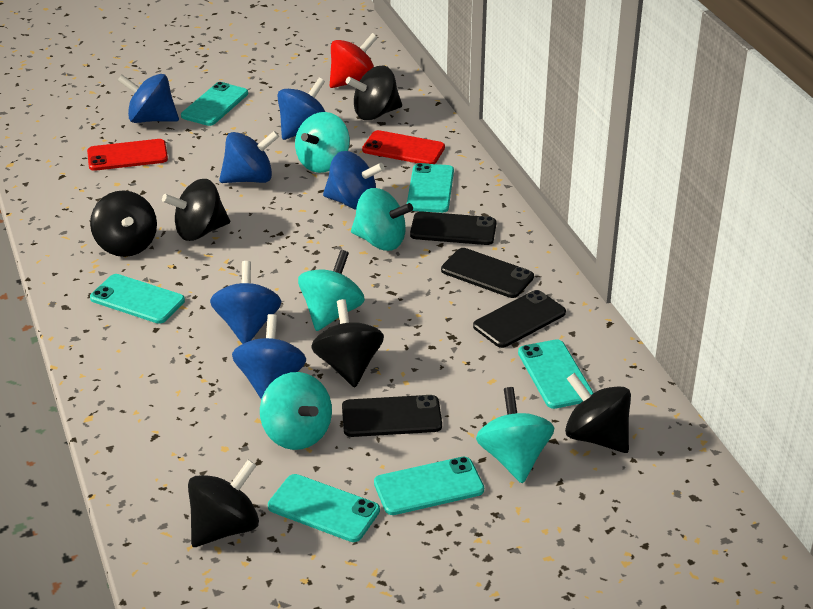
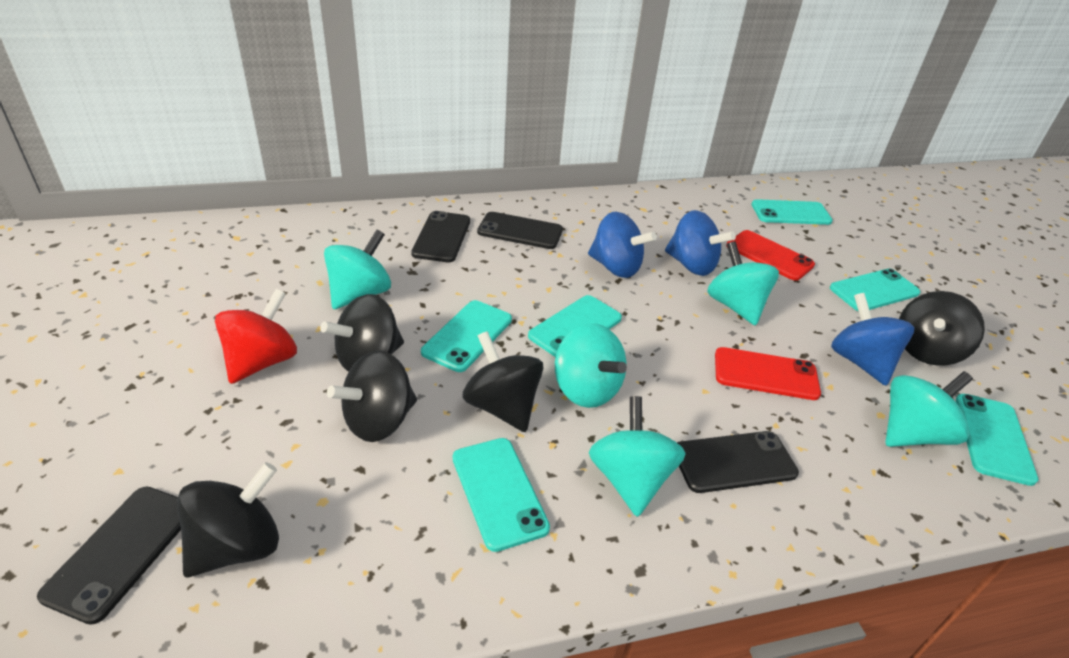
black spinning top: 6 -> 5
blue spinning top: 6 -> 3

